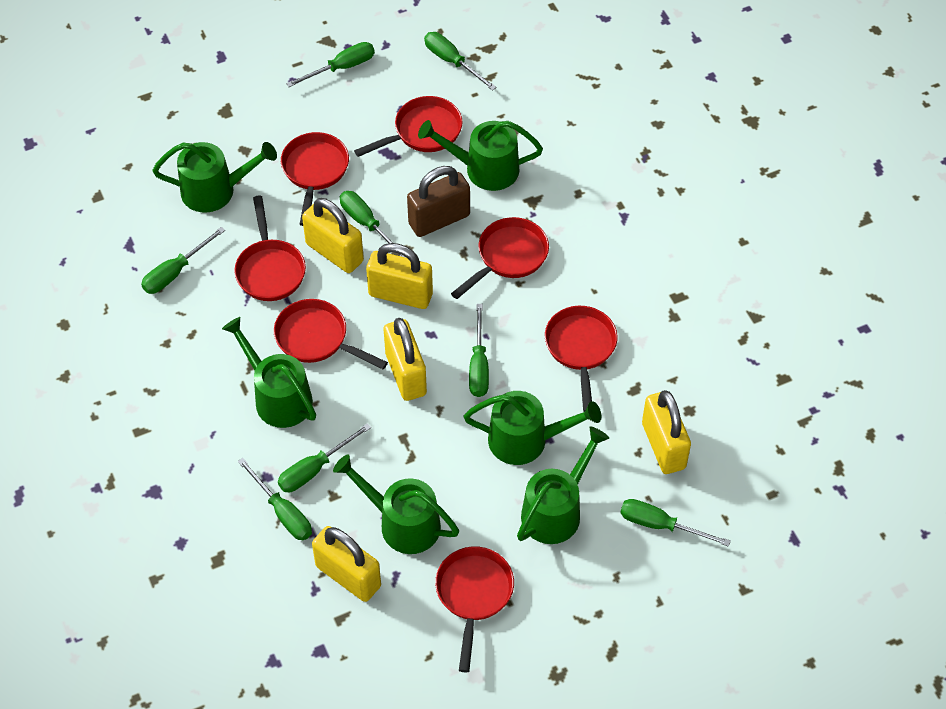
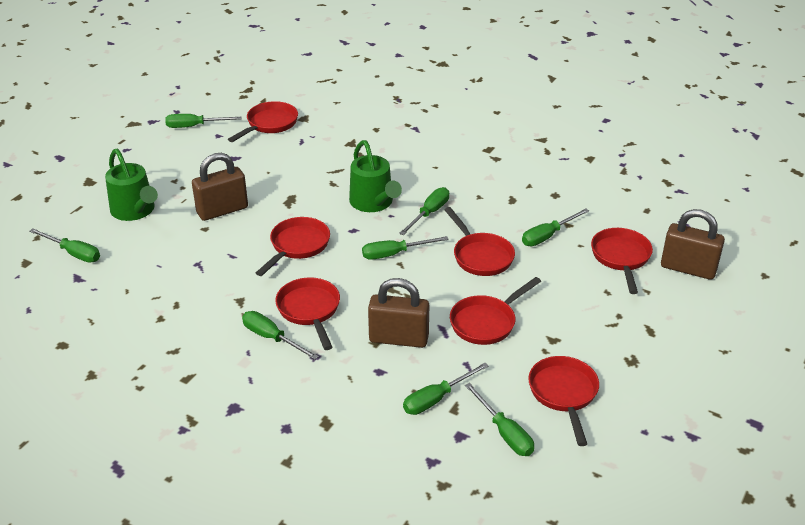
brown padlock: 1 -> 3
green watering can: 6 -> 2
yellow padlock: 5 -> 0

